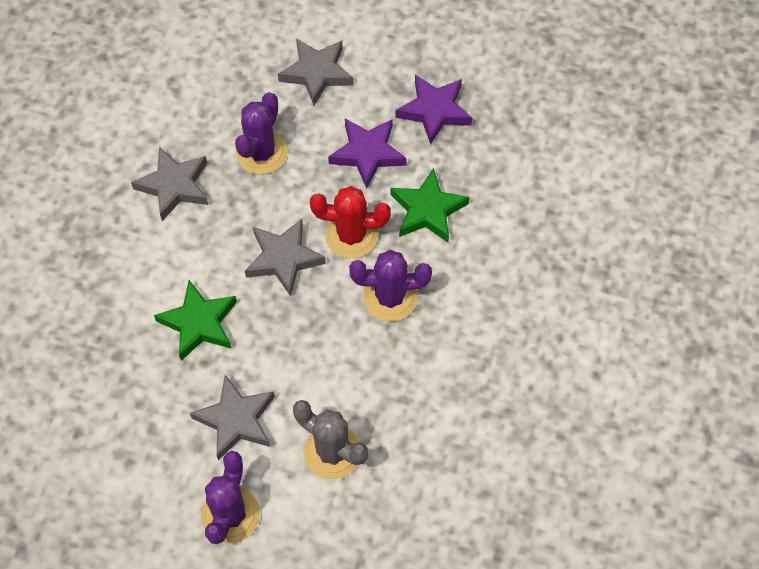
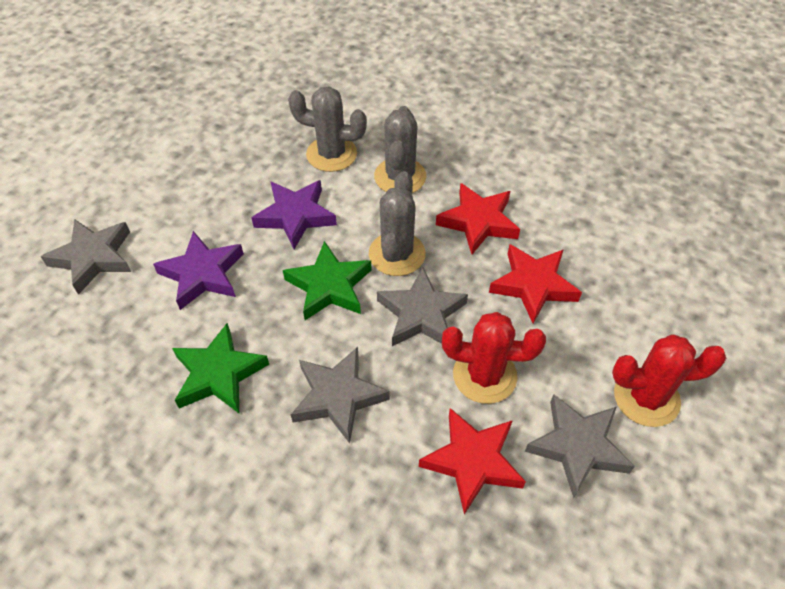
grey cactus: 1 -> 3
purple cactus: 3 -> 0
red cactus: 1 -> 2
red star: 0 -> 3

